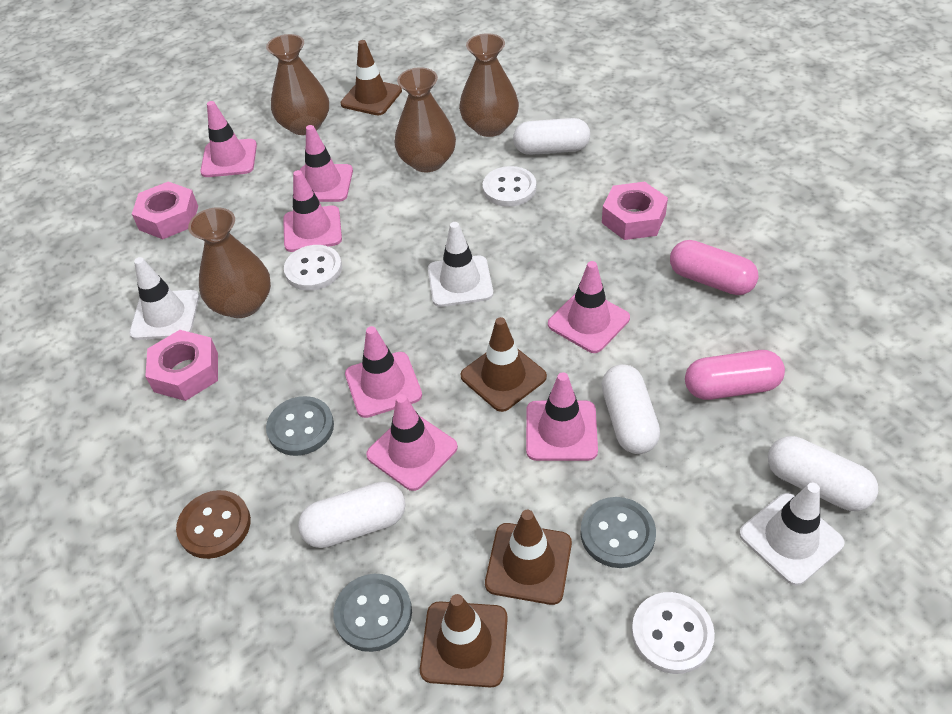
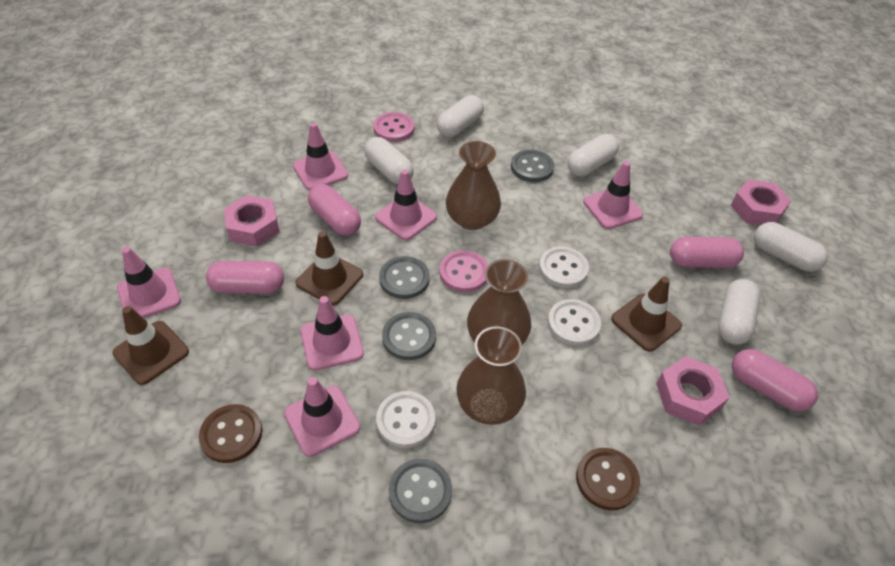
brown button: 1 -> 2
brown traffic cone: 4 -> 3
brown vase: 4 -> 3
grey button: 3 -> 4
pink button: 0 -> 2
pink capsule: 2 -> 4
pink traffic cone: 7 -> 6
white capsule: 4 -> 5
white traffic cone: 3 -> 0

